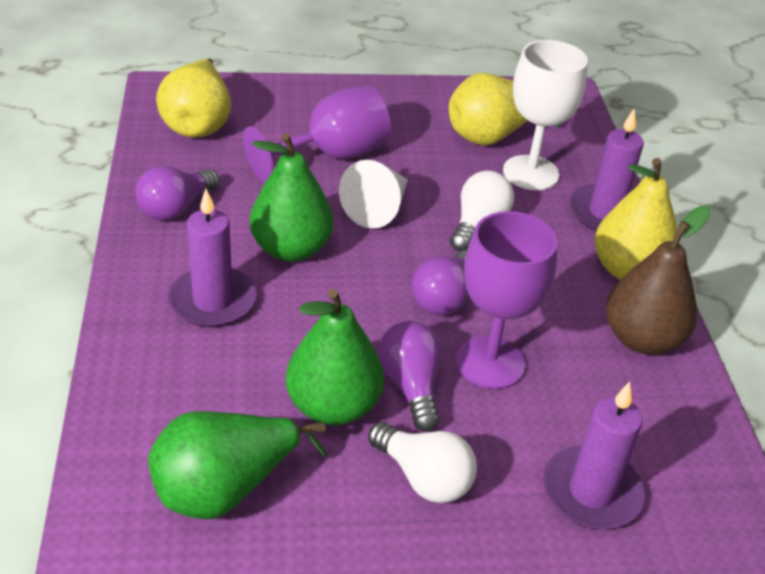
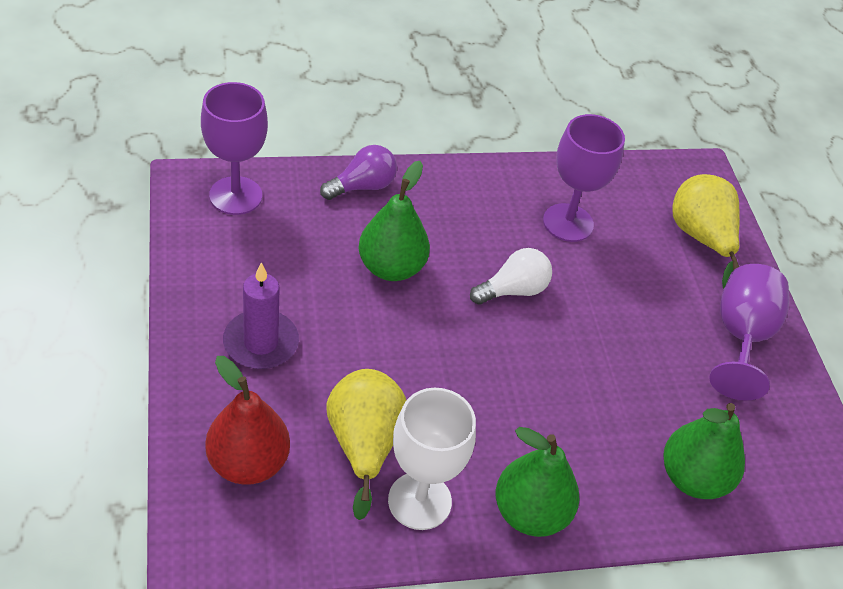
brown pear: 1 -> 0
purple candle: 3 -> 1
purple goblet: 2 -> 3
purple light bulb: 3 -> 1
red pear: 0 -> 1
white cone: 1 -> 0
white light bulb: 2 -> 1
yellow pear: 3 -> 2

